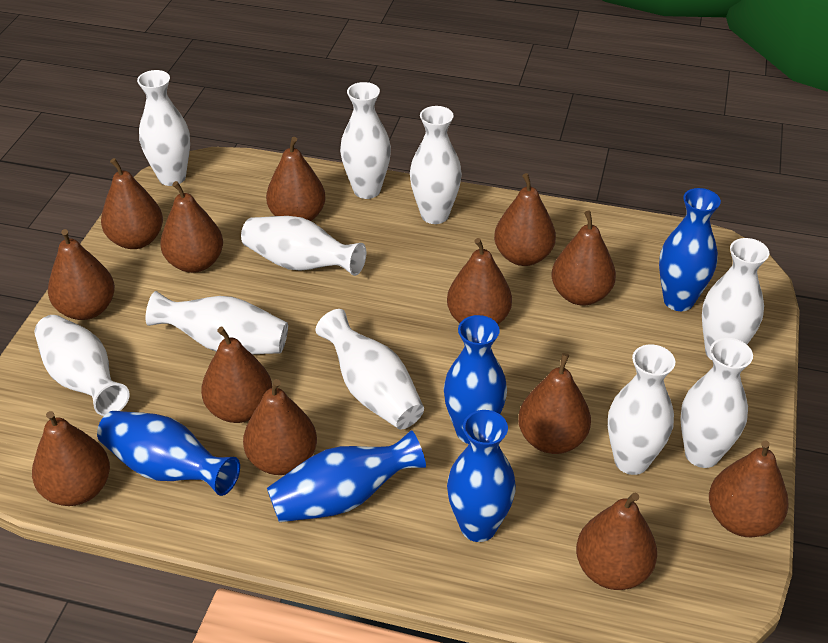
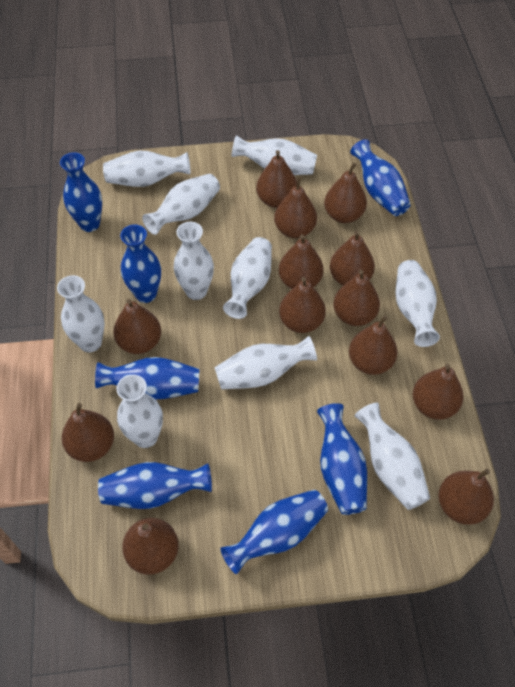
blue vase: 5 -> 7

